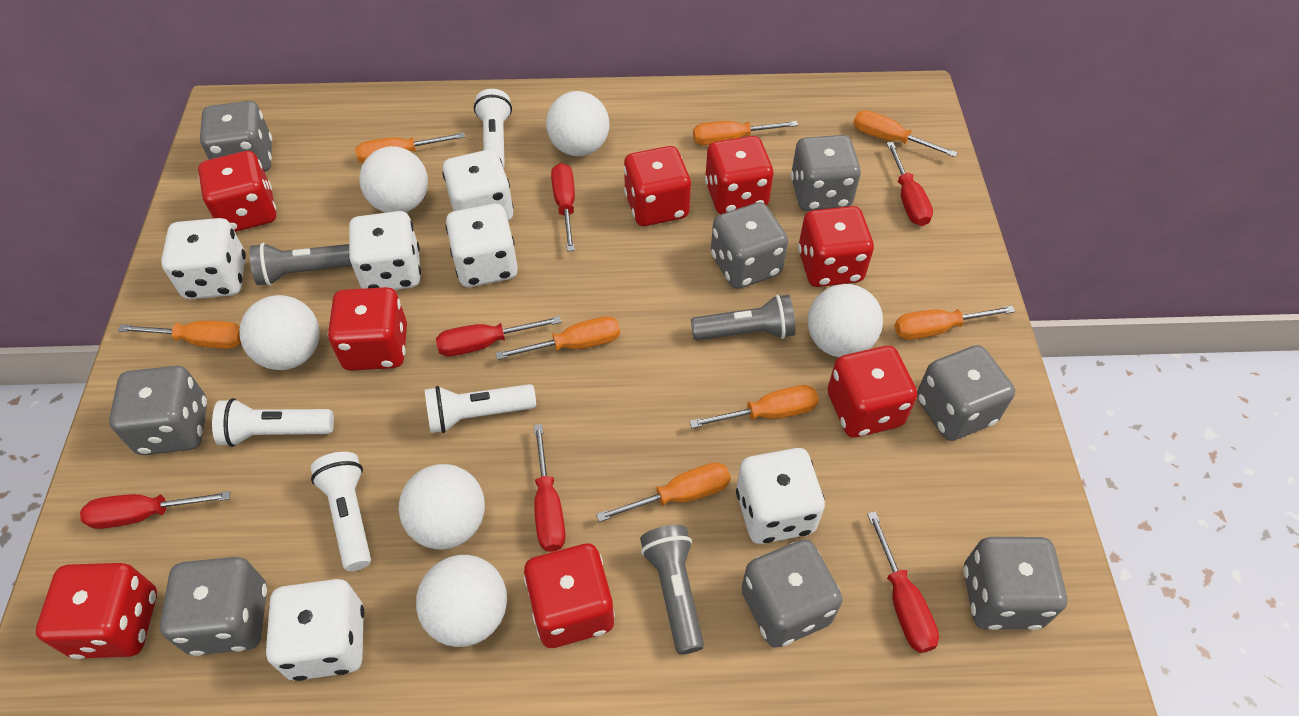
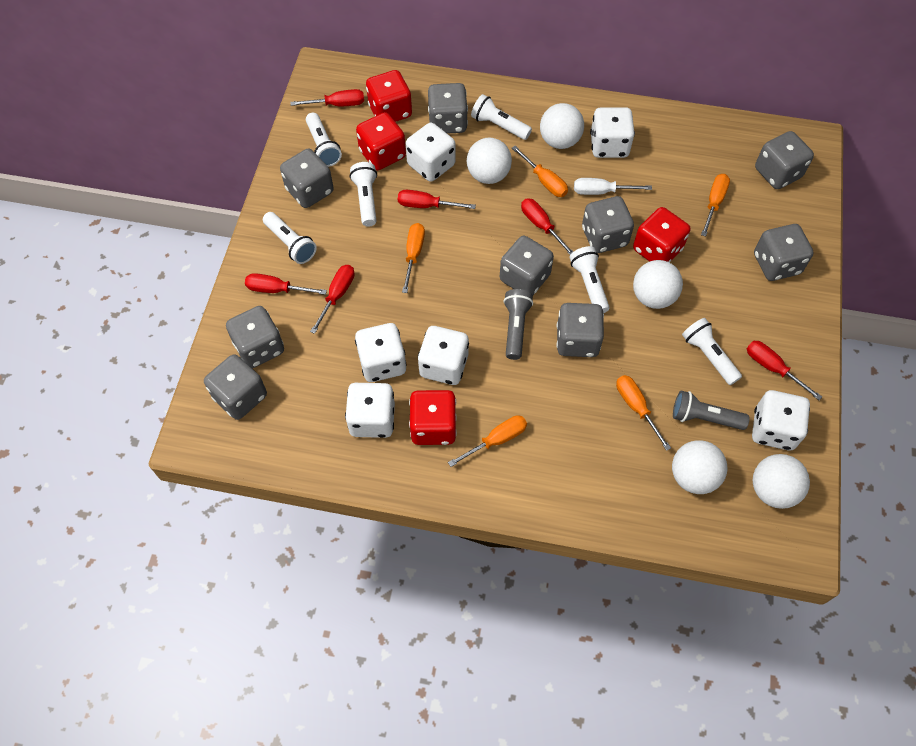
grey dice: 8 -> 9
grey flashlight: 3 -> 2
orange screwdriver: 8 -> 5
red dice: 8 -> 4
white ball: 6 -> 5
white flashlight: 4 -> 6
white screwdriver: 0 -> 1

